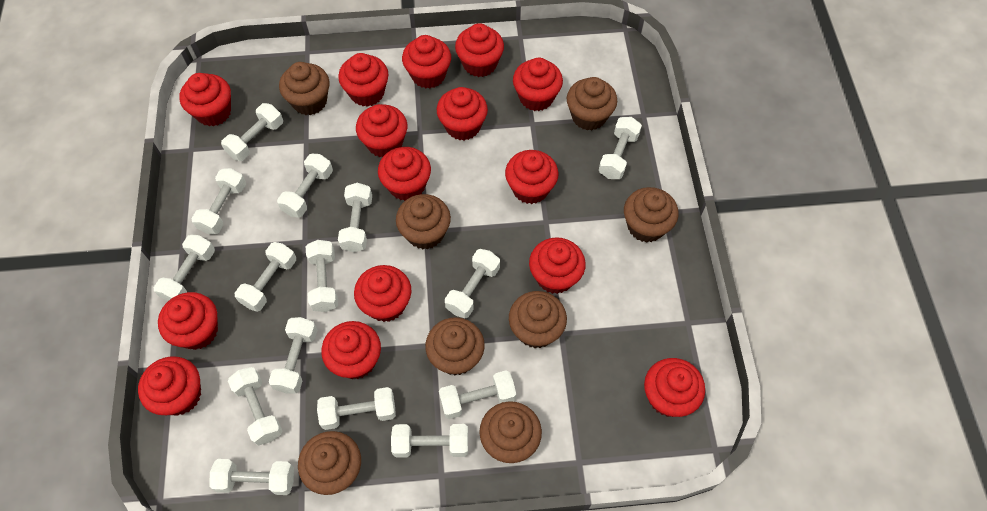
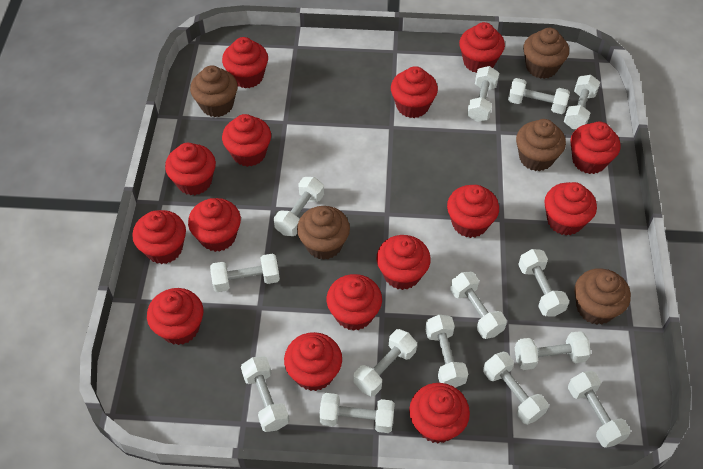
brown cupcake: 8 -> 5
white dumbbell: 15 -> 14

